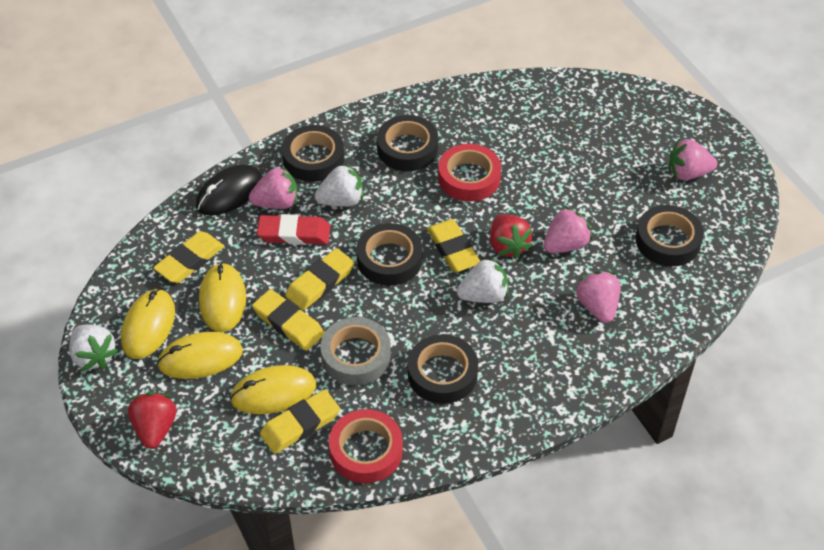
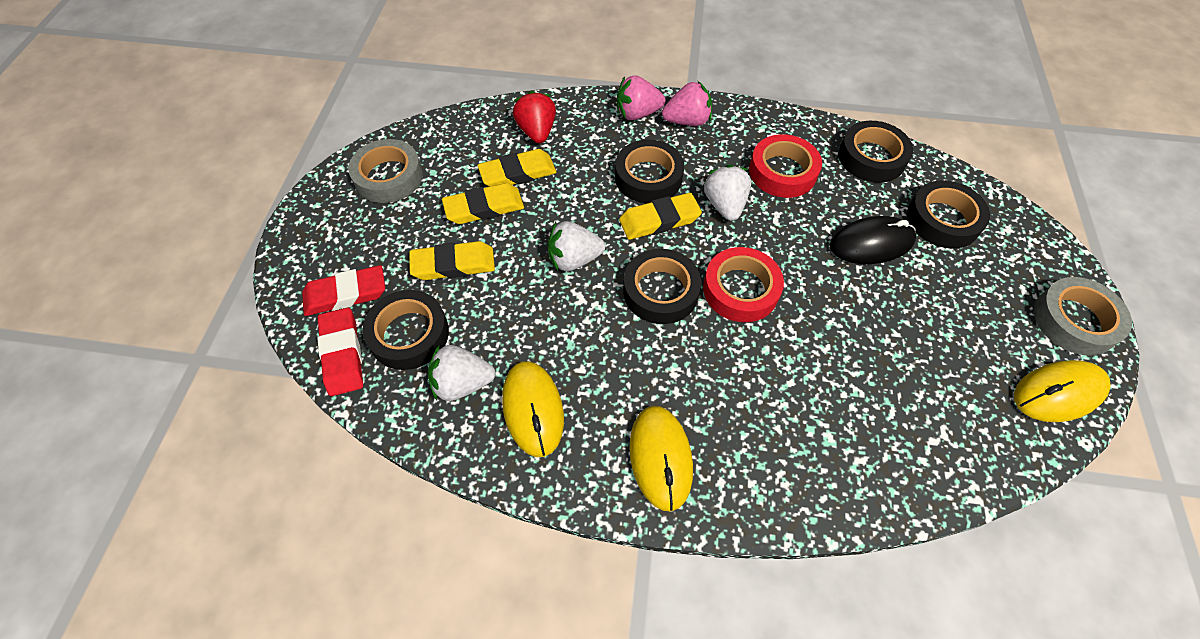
grey tape: 1 -> 2
pink strawberry: 4 -> 2
red eraser: 1 -> 2
red strawberry: 2 -> 1
yellow eraser: 5 -> 4
yellow mouse: 4 -> 3

